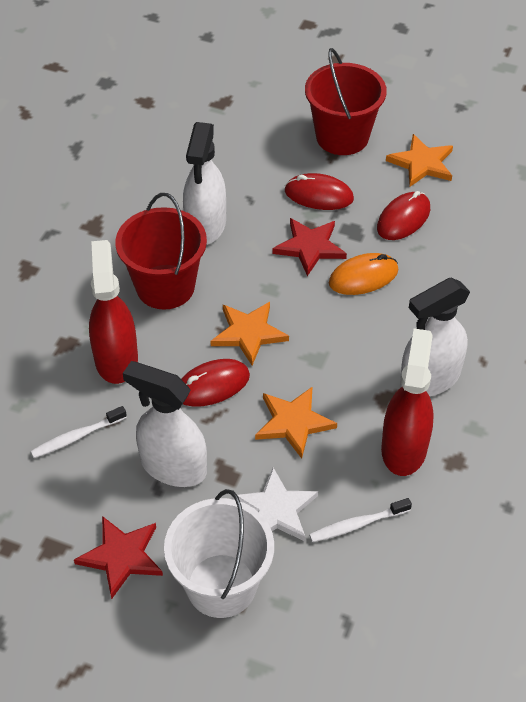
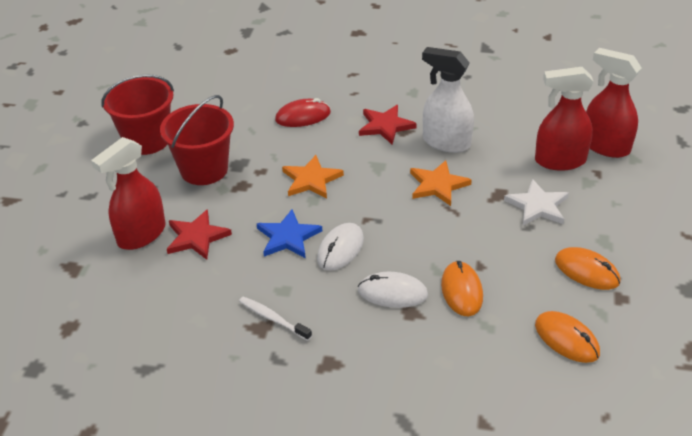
blue star: 0 -> 1
orange mouse: 1 -> 3
orange star: 3 -> 2
red mouse: 3 -> 1
red spray bottle: 2 -> 3
white bucket: 1 -> 0
white mouse: 0 -> 2
white spray bottle: 3 -> 1
white toothbrush: 2 -> 1

